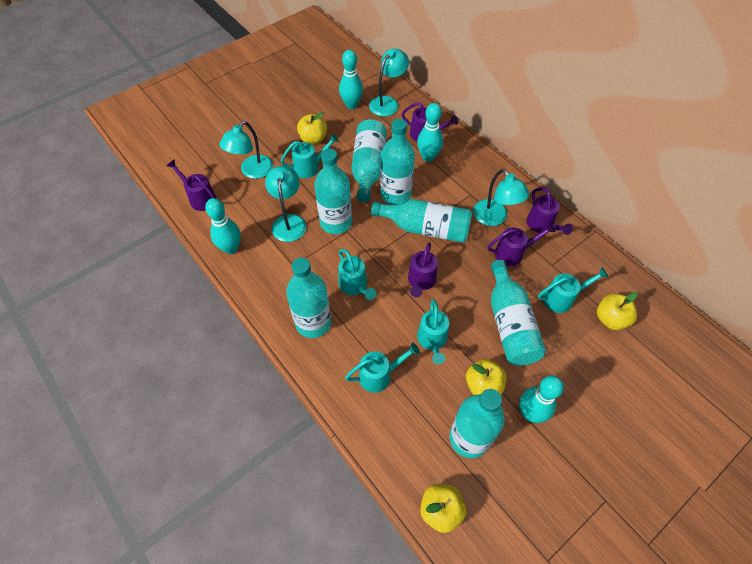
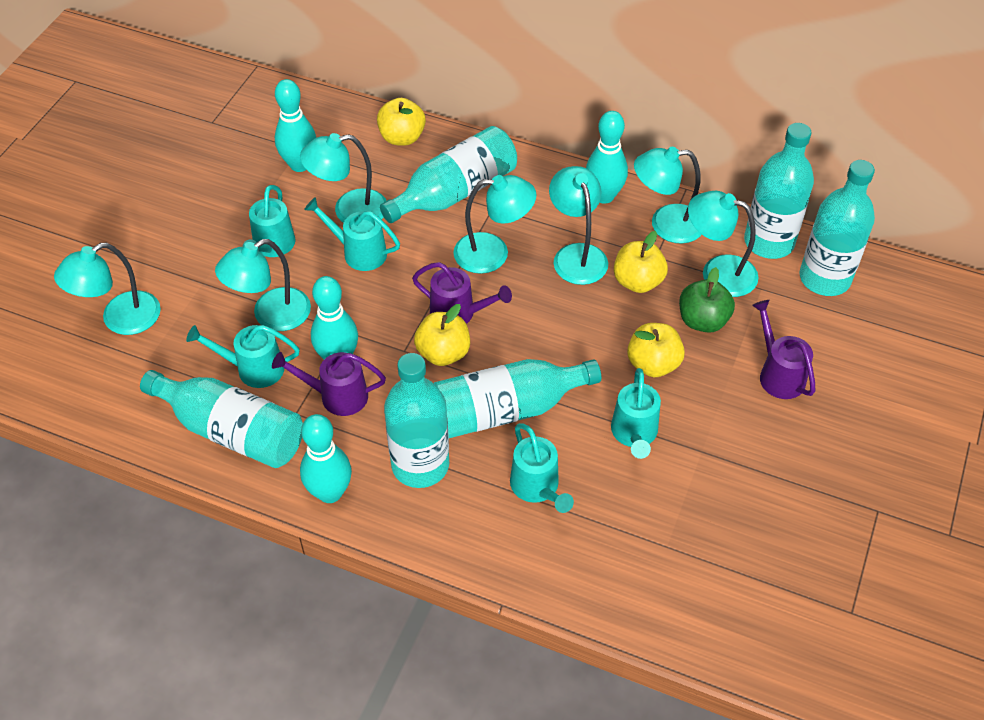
green apple: 0 -> 1
purple watering can: 5 -> 3
turquoise bottle: 7 -> 6
turquoise lamp: 4 -> 7

